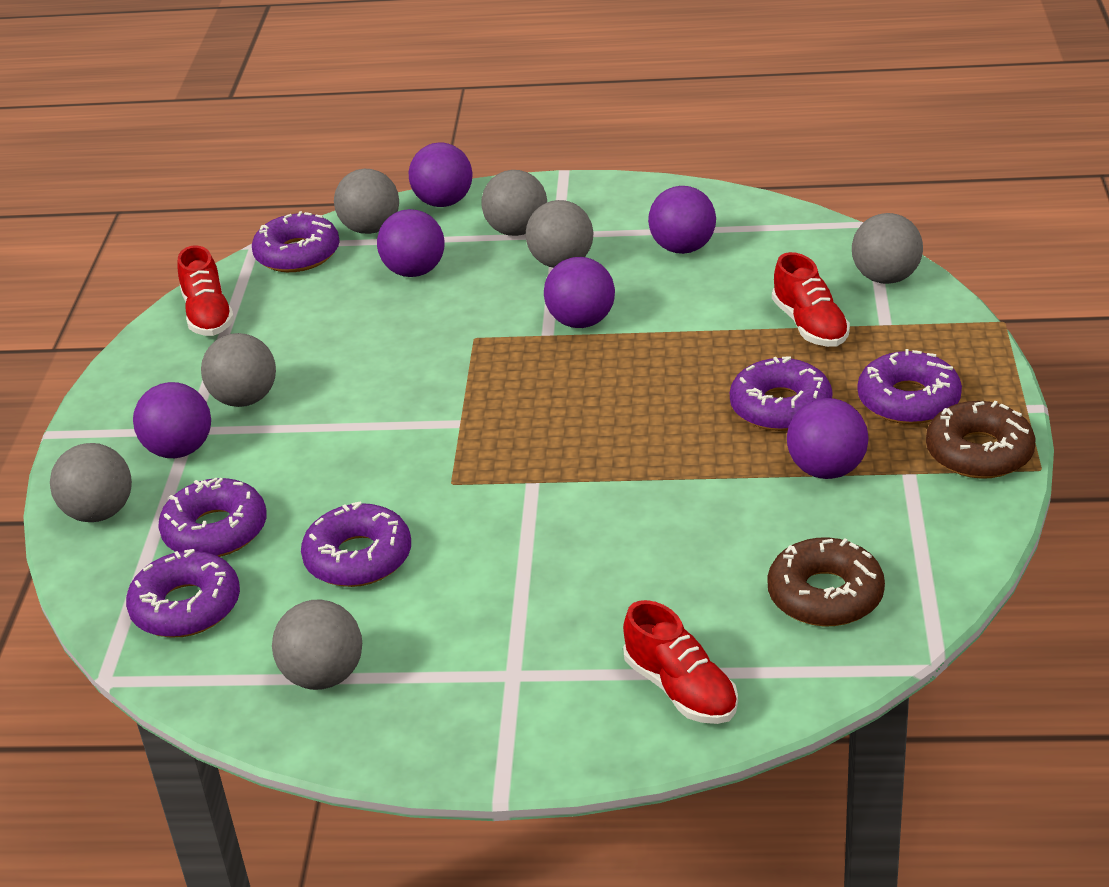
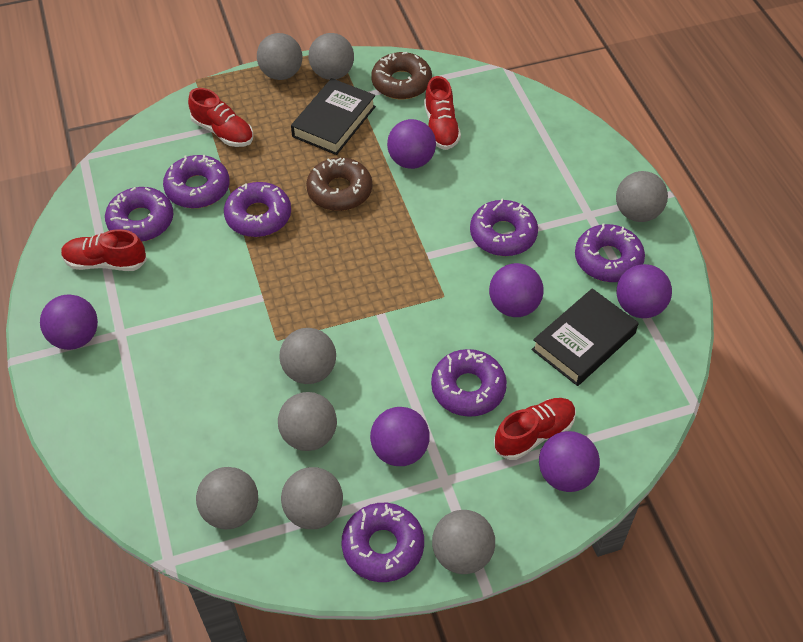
black book: 0 -> 2
grey ball: 7 -> 8
purple donut: 6 -> 7
red shoe: 3 -> 4

